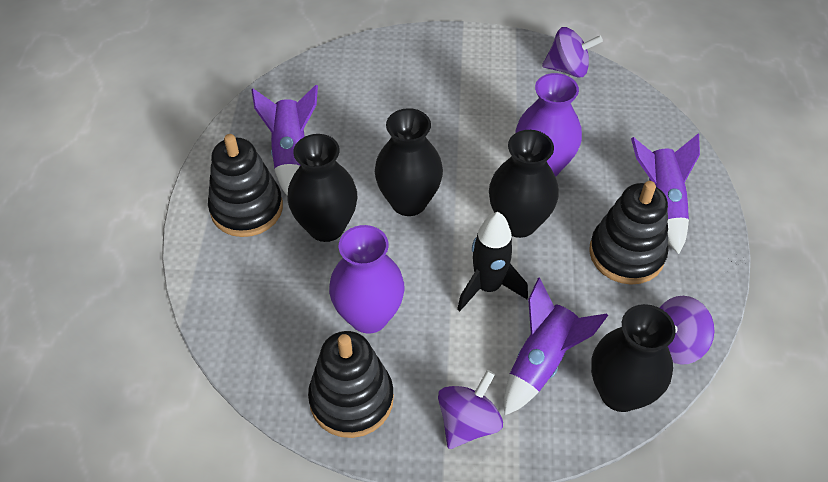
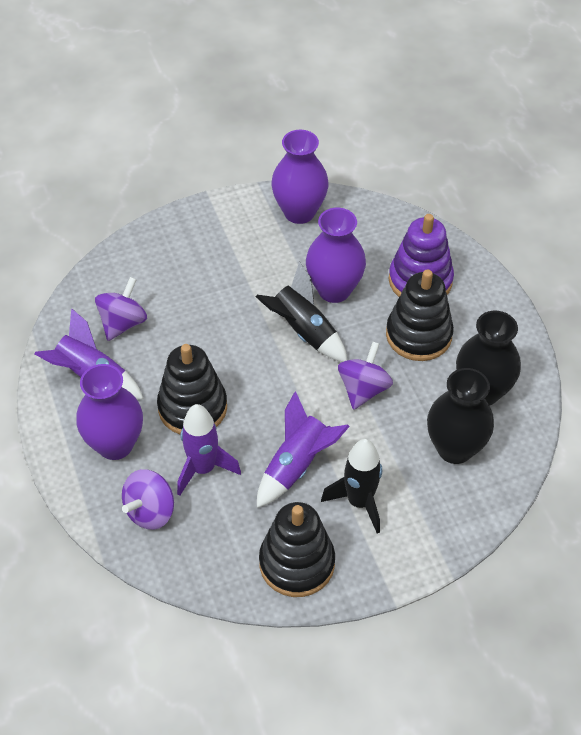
black rocket: 1 -> 2
black vase: 4 -> 2
purple stacking toy: 0 -> 1
purple vase: 2 -> 3

